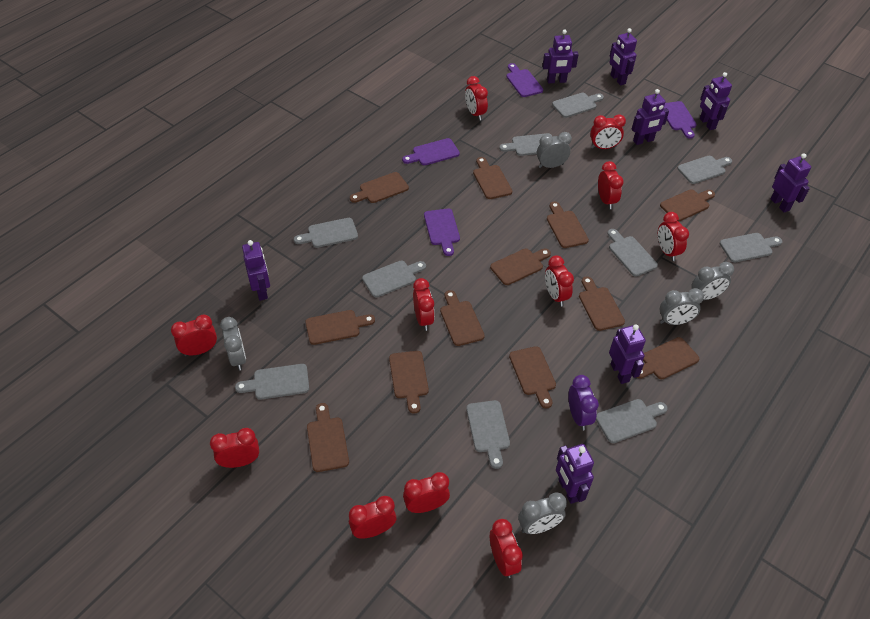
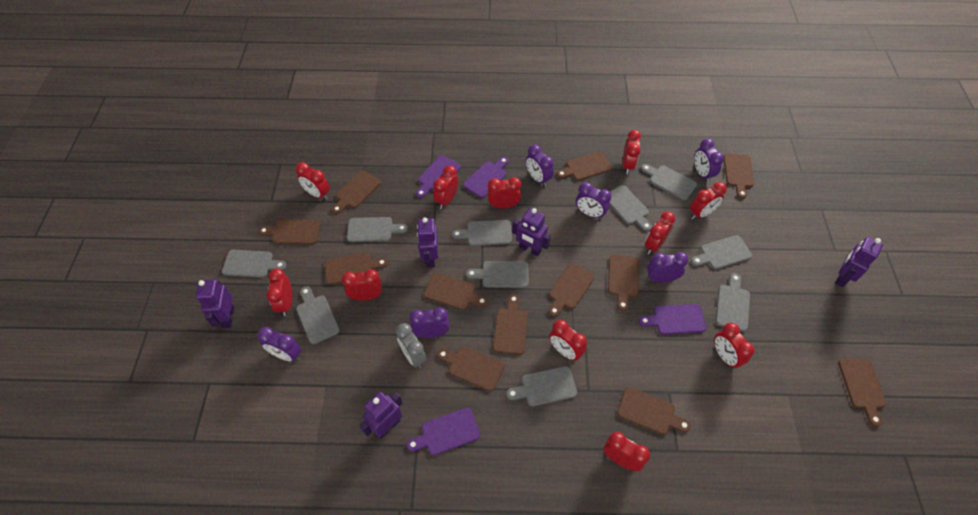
grey clock: 5 -> 1
purple clock: 1 -> 6
purple robot: 8 -> 5

